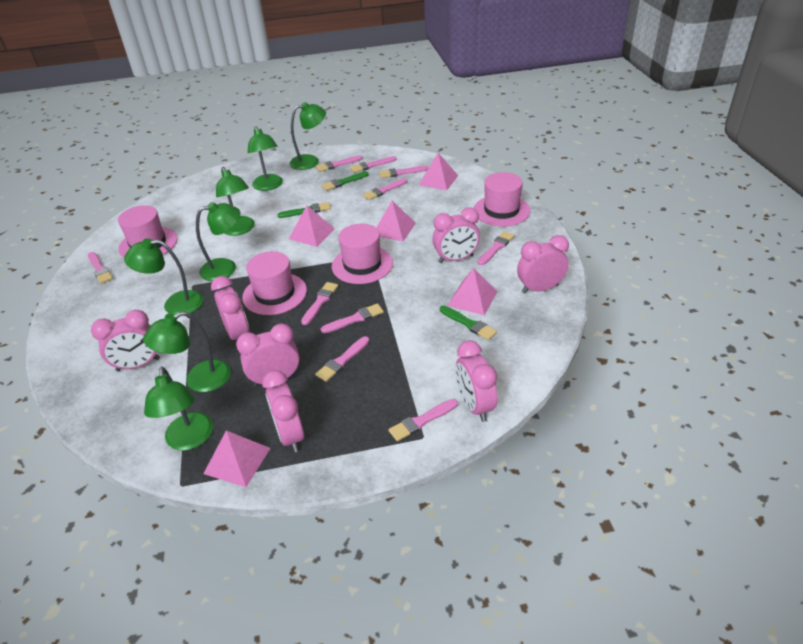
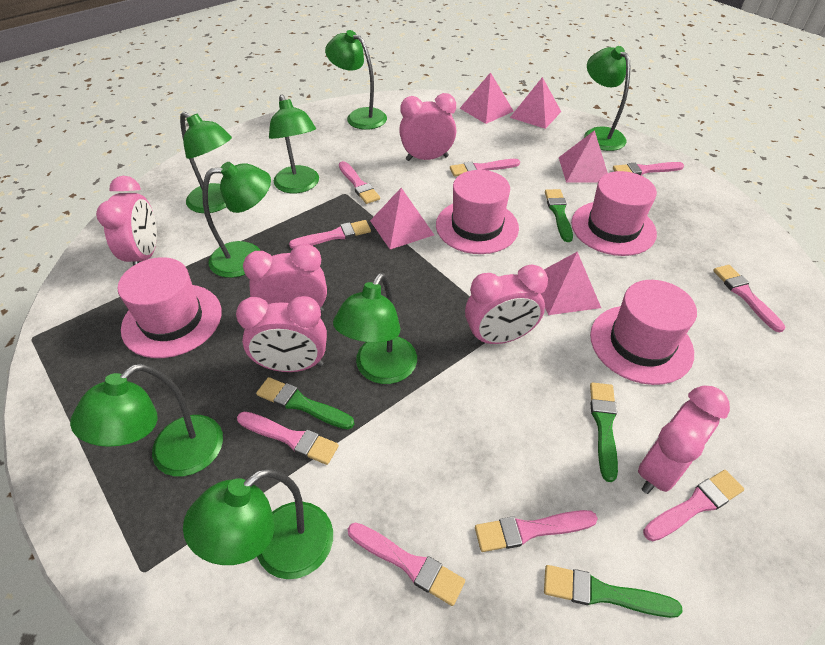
green brush: 3 -> 4
green lamp: 7 -> 8
pink brush: 10 -> 9
pink clock: 7 -> 6

